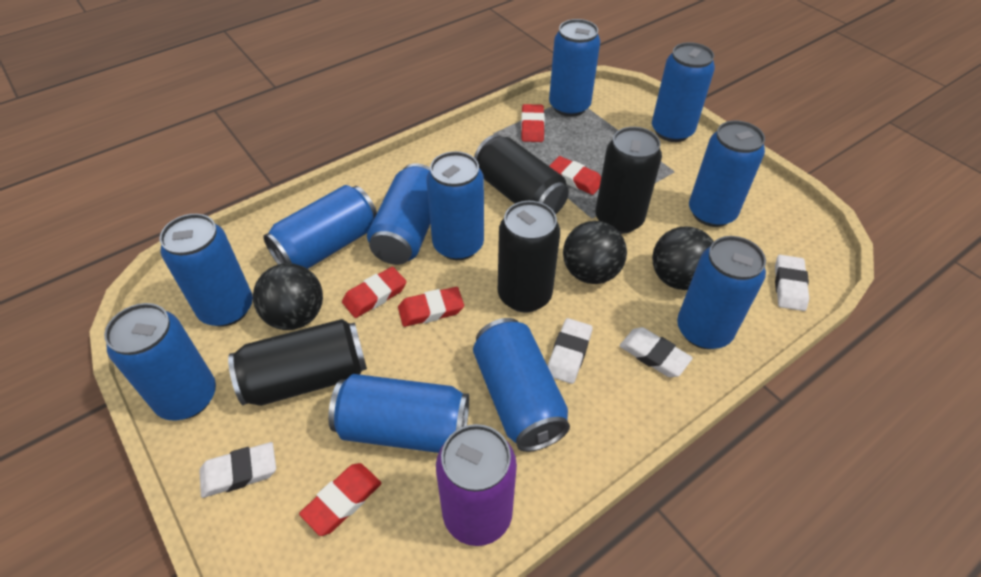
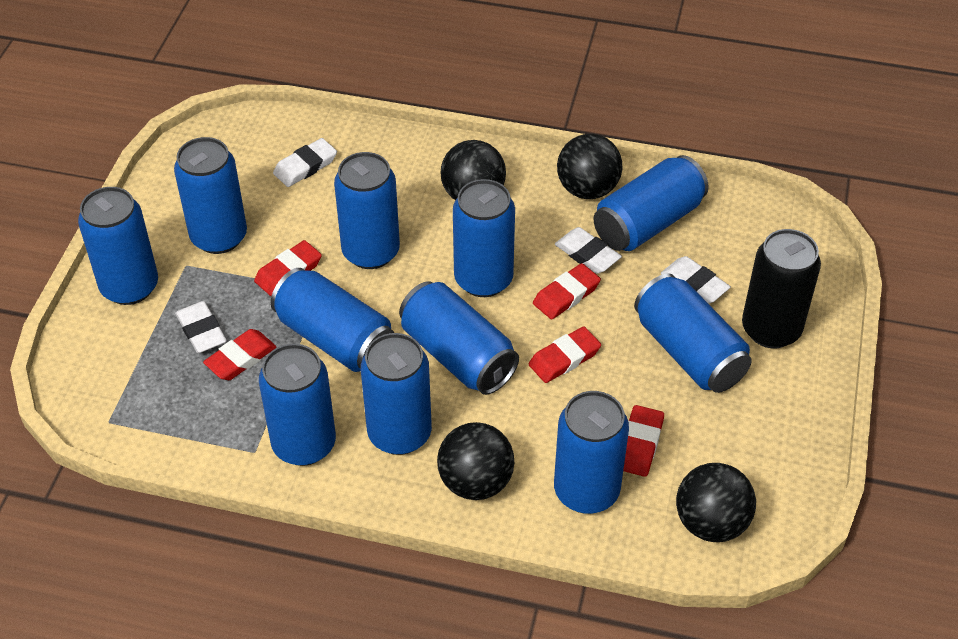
black ball: 3 -> 4
black can: 4 -> 1
purple can: 1 -> 0

